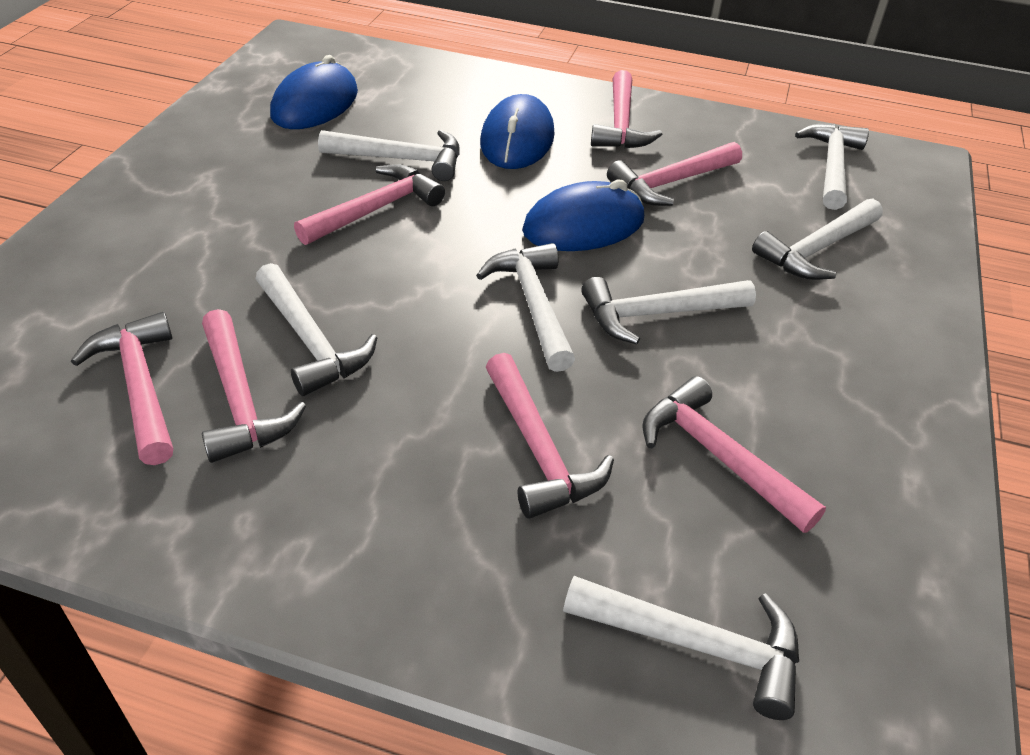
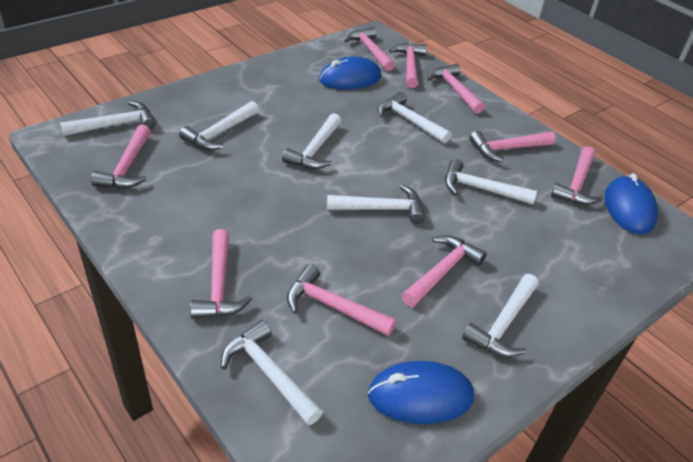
pink hammer: 7 -> 9
white hammer: 7 -> 8

